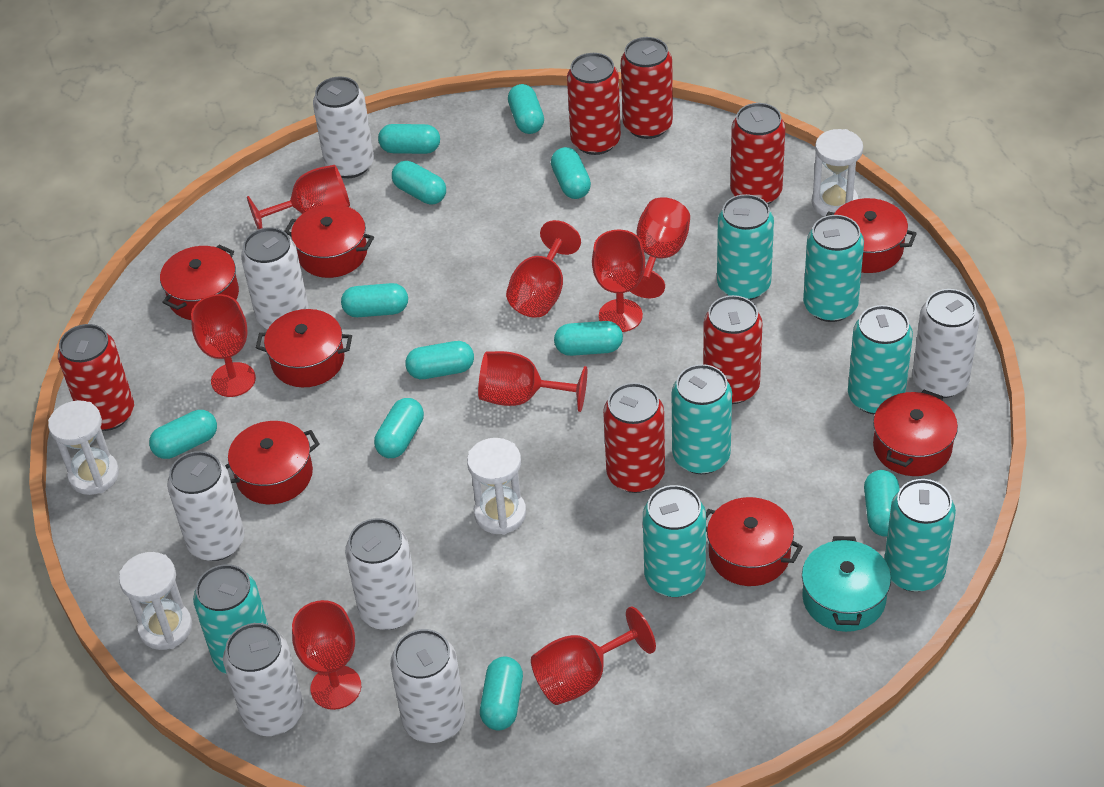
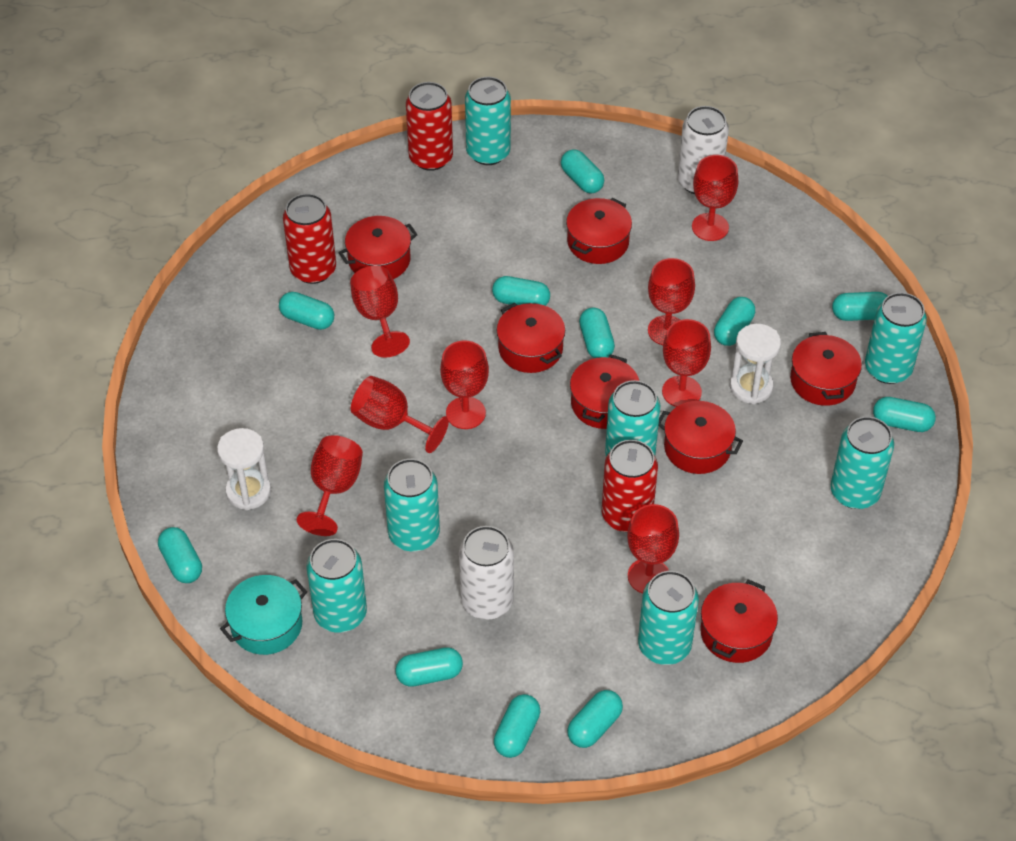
red can: 6 -> 3
white can: 7 -> 2
white hourglass: 4 -> 2

